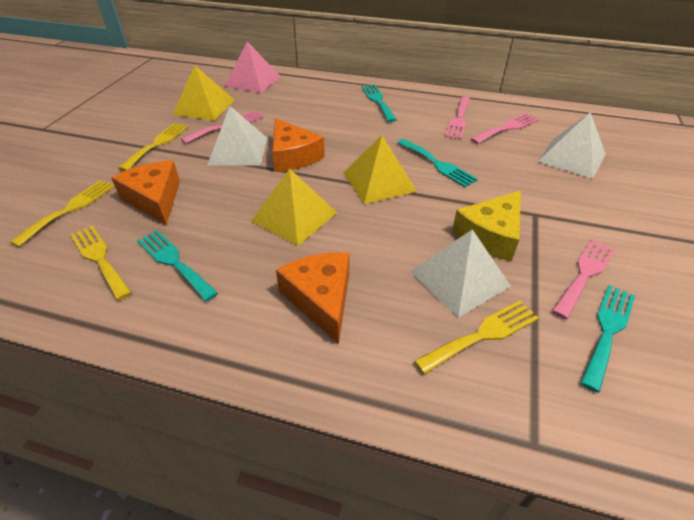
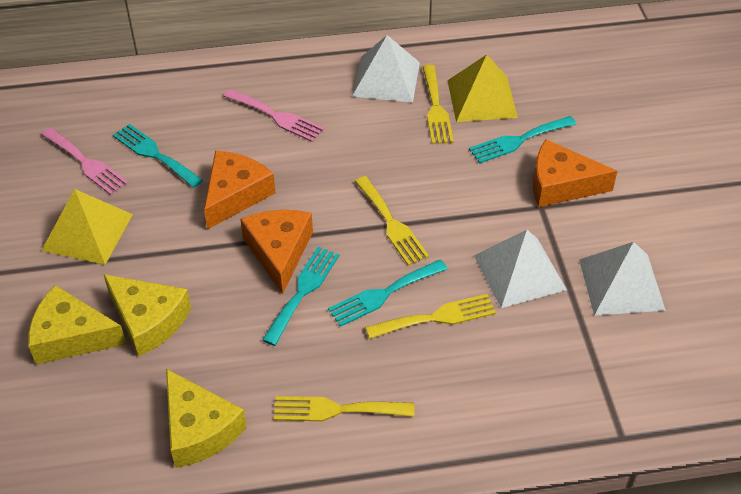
pink fork: 4 -> 2
pink pyramid: 1 -> 0
yellow cheese: 1 -> 3
yellow pyramid: 3 -> 2

